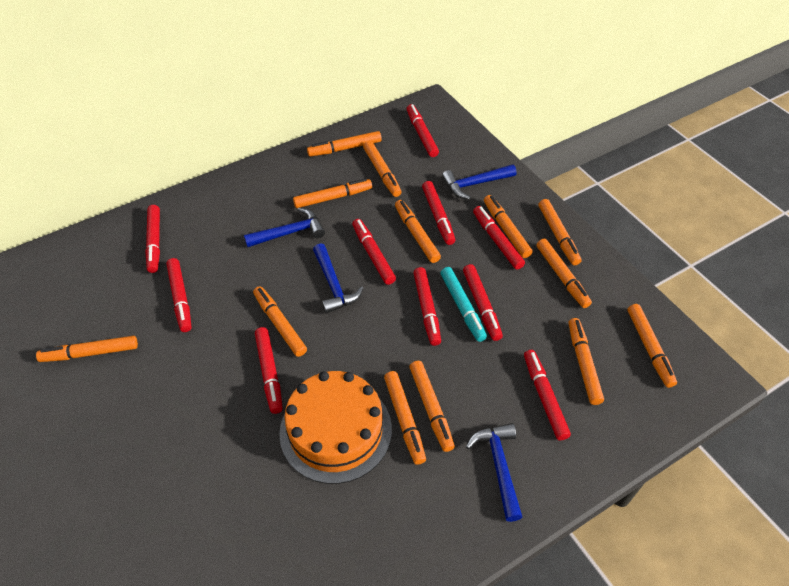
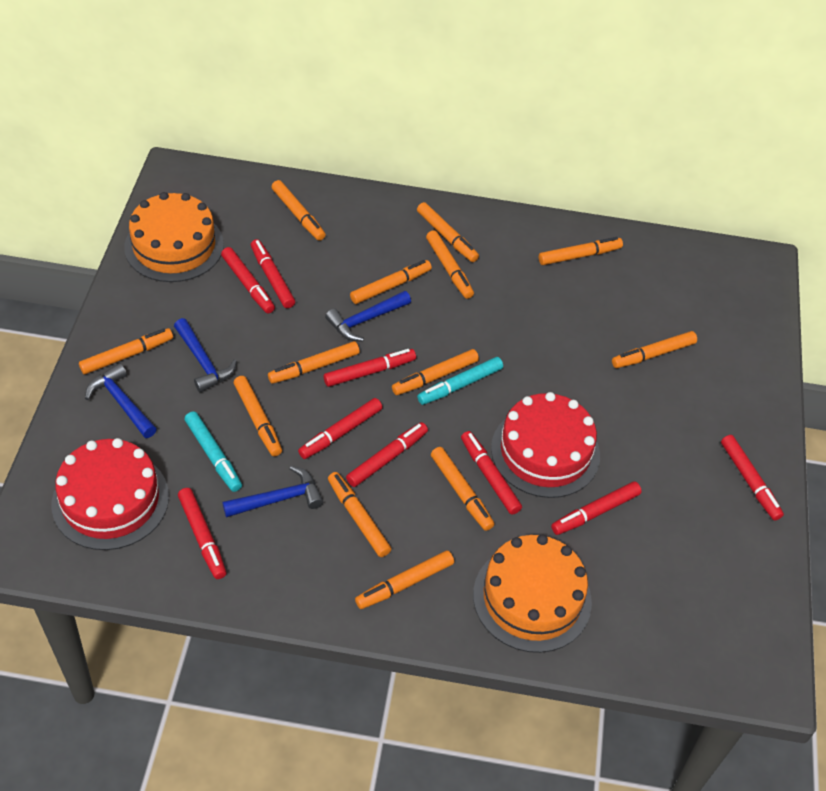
orange cake: 1 -> 2
red cake: 0 -> 2
red marker: 10 -> 9
turquoise marker: 1 -> 2

